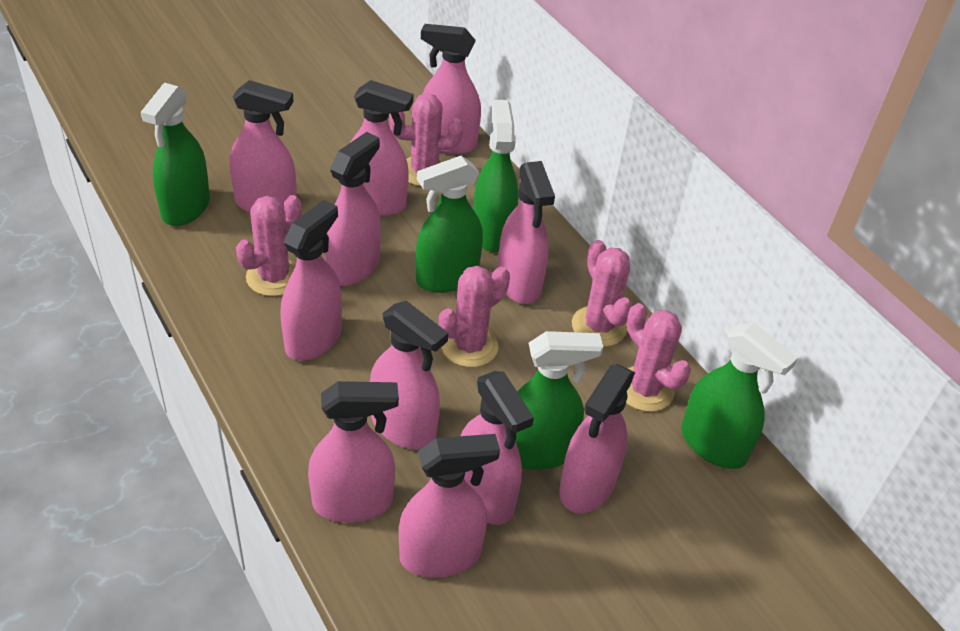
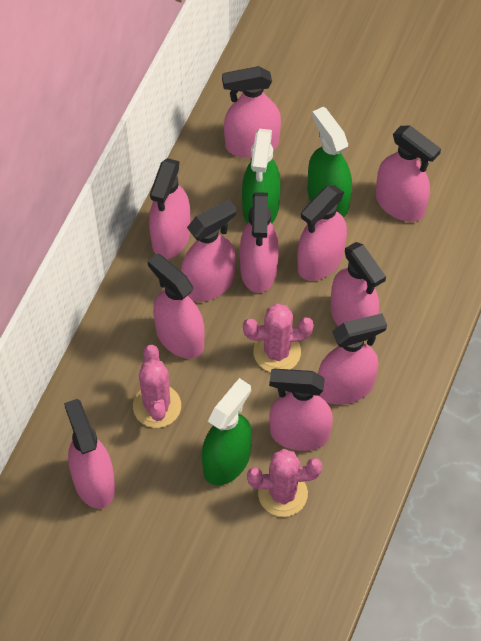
green spray bottle: 5 -> 3
pink cactus: 5 -> 3

